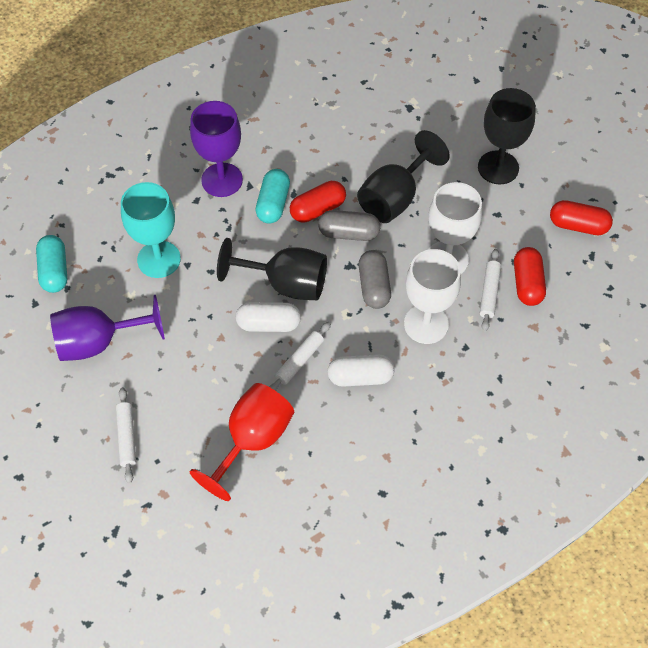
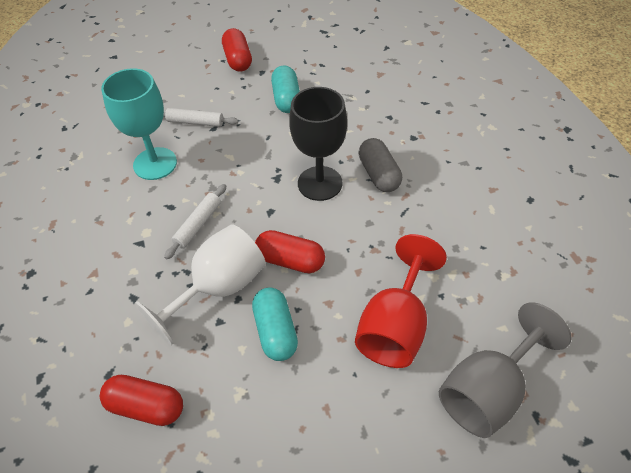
black goblet: 3 -> 1
grey capsule: 2 -> 1
grey goblet: 0 -> 1
purple goblet: 2 -> 0
white capsule: 2 -> 0
white goblet: 2 -> 1
white rolling pin: 3 -> 2

